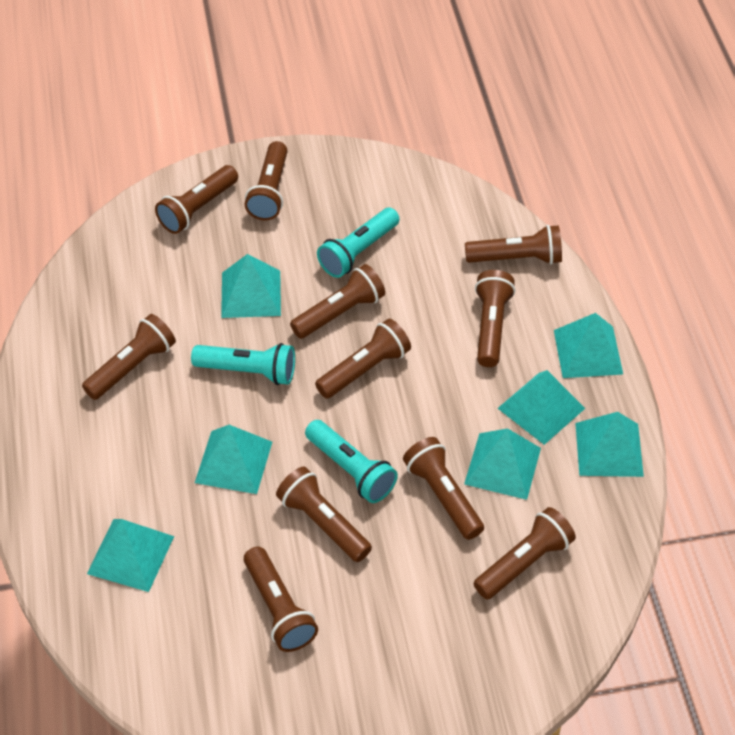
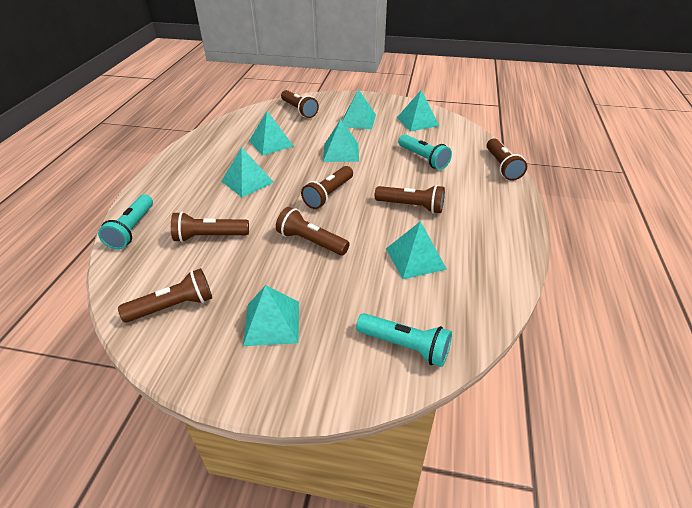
brown flashlight: 11 -> 7

